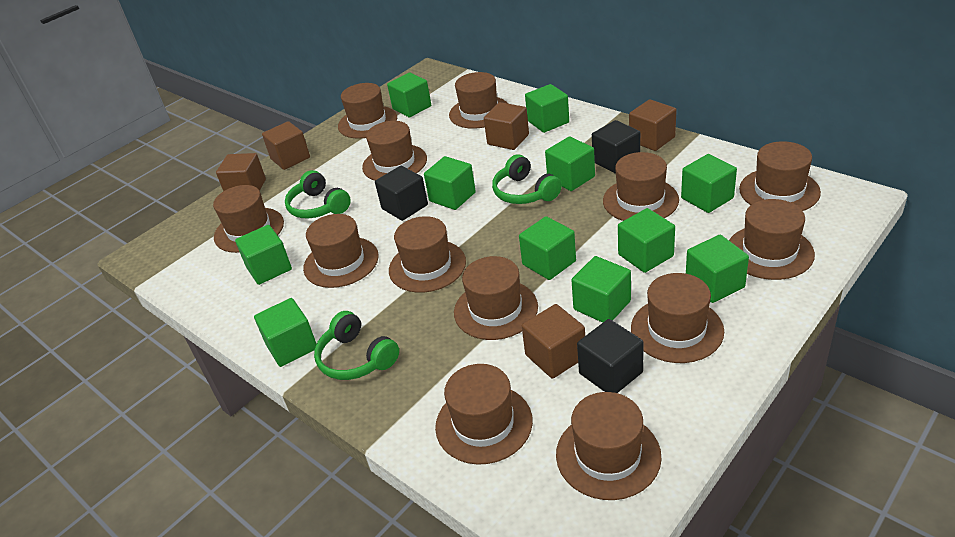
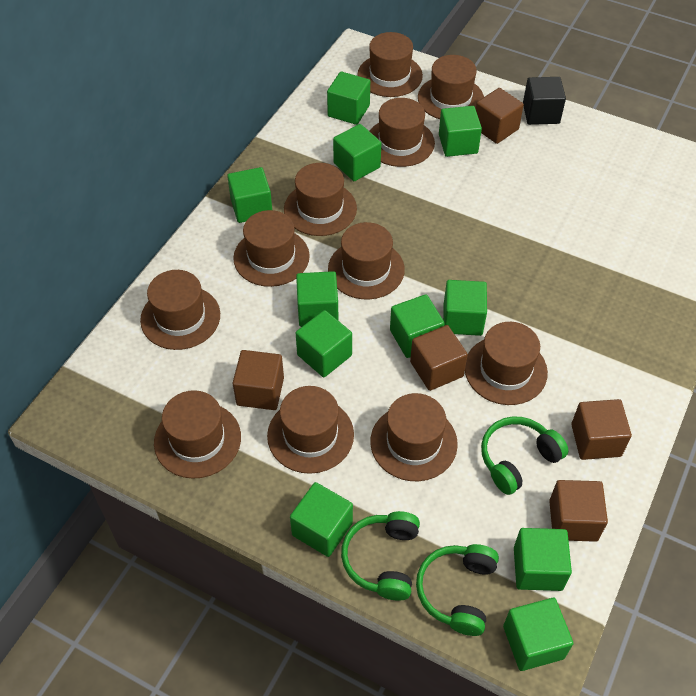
black cube: 3 -> 1
brown hat: 13 -> 11

